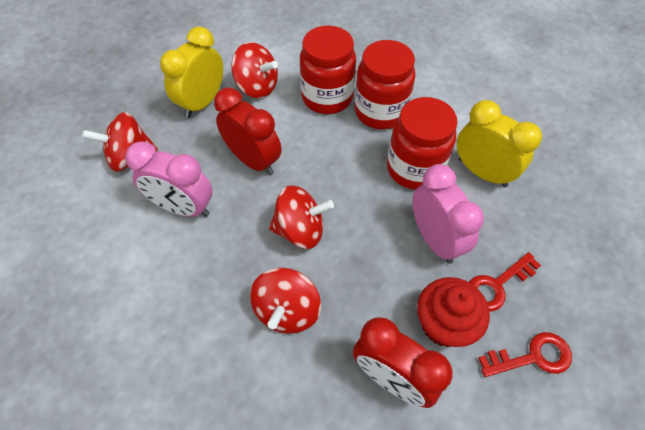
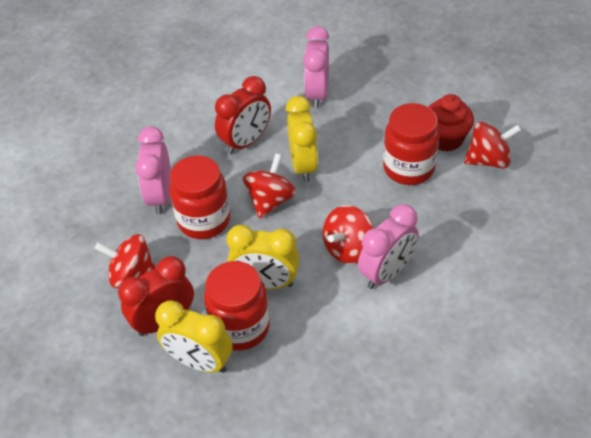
pink clock: 2 -> 3
red key: 2 -> 0
yellow clock: 2 -> 3

